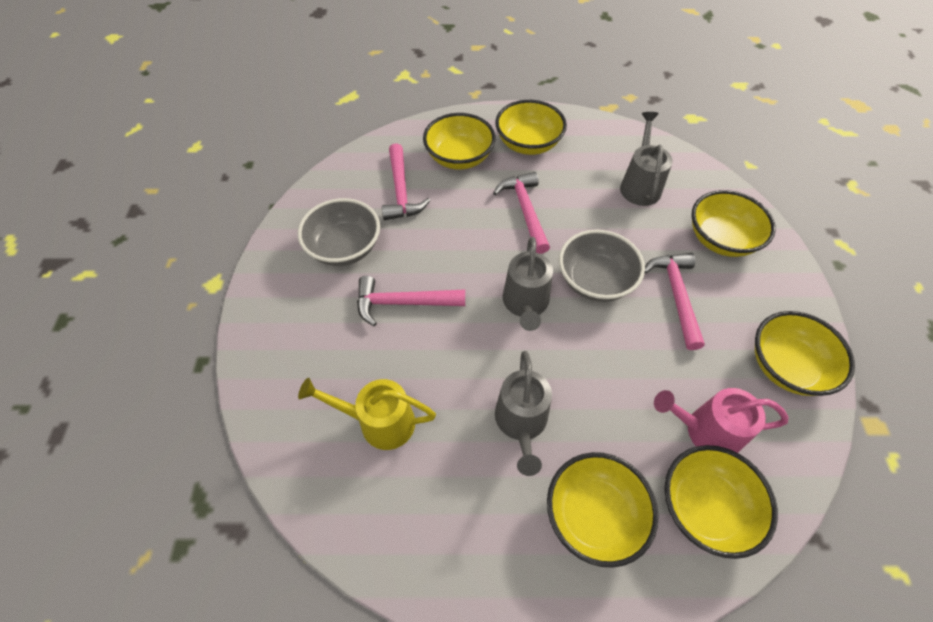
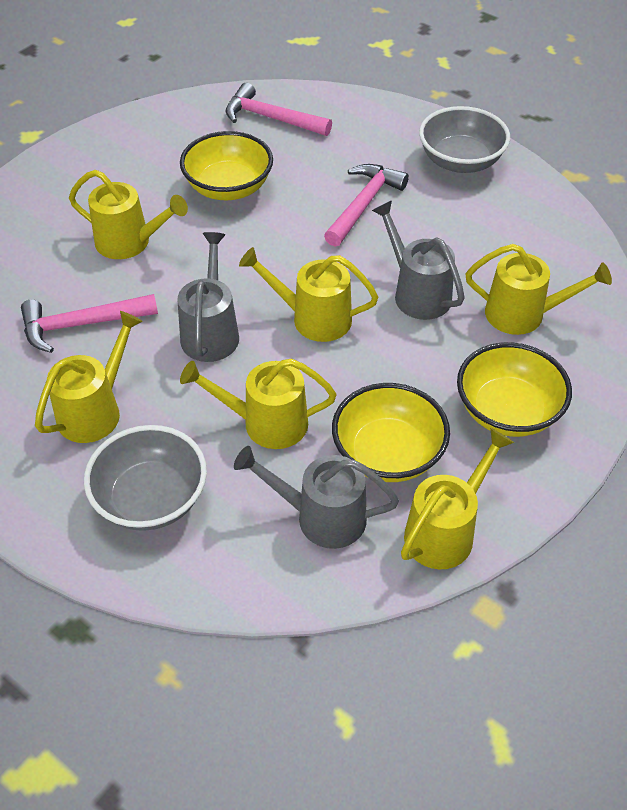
pink hammer: 4 -> 3
pink watering can: 1 -> 0
yellow bowl: 6 -> 3
yellow watering can: 1 -> 6

